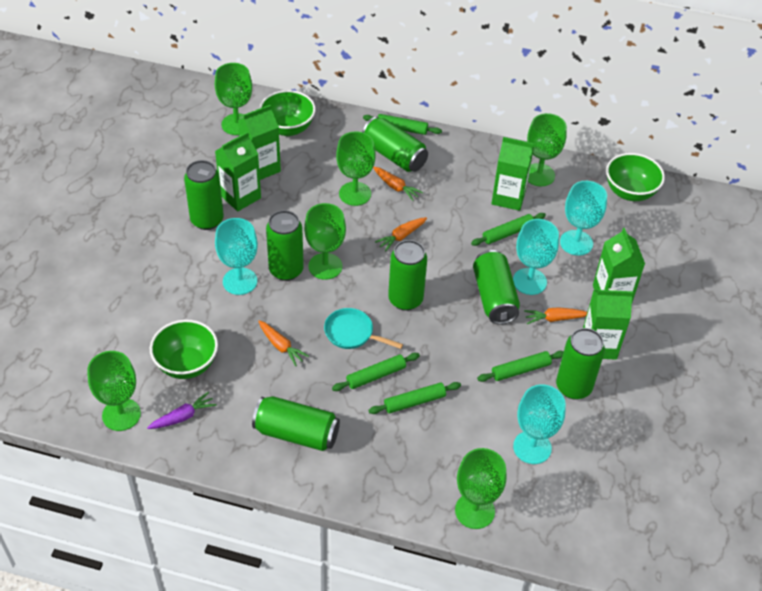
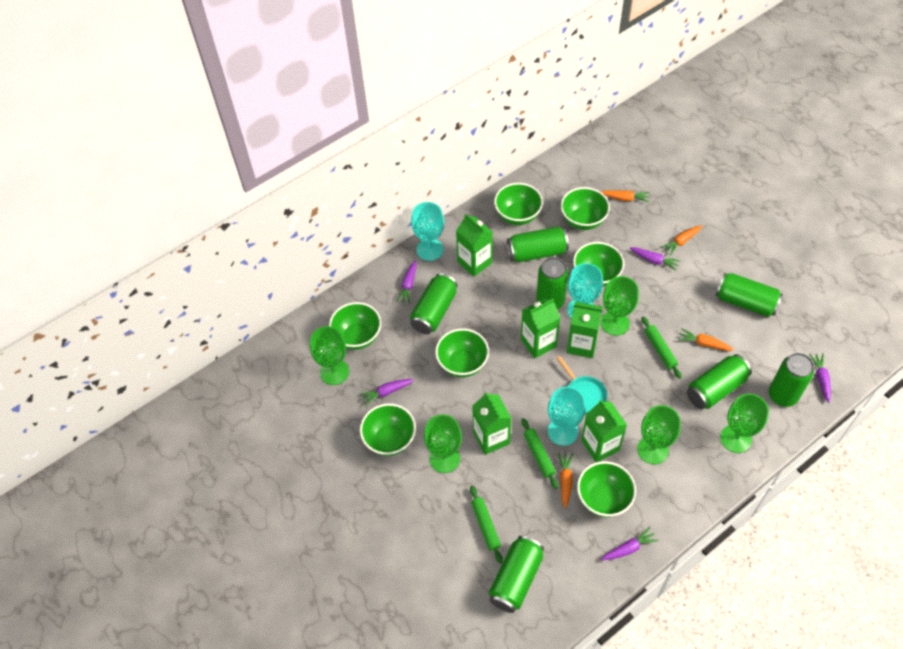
green bowl: 3 -> 7
green goblet: 6 -> 5
green rolling pin: 5 -> 3
purple carrot: 1 -> 5
turquoise goblet: 4 -> 3

